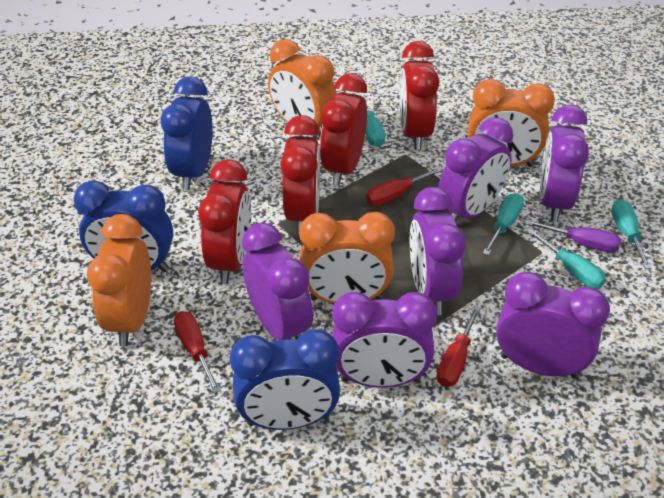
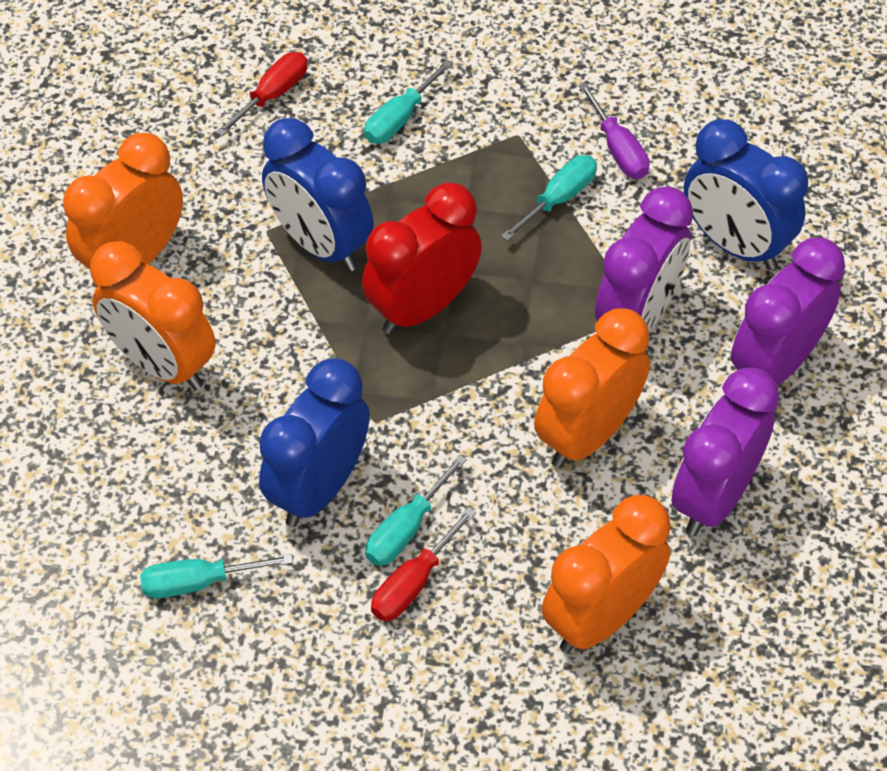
purple clock: 6 -> 3
red clock: 4 -> 1
red screwdriver: 3 -> 2

